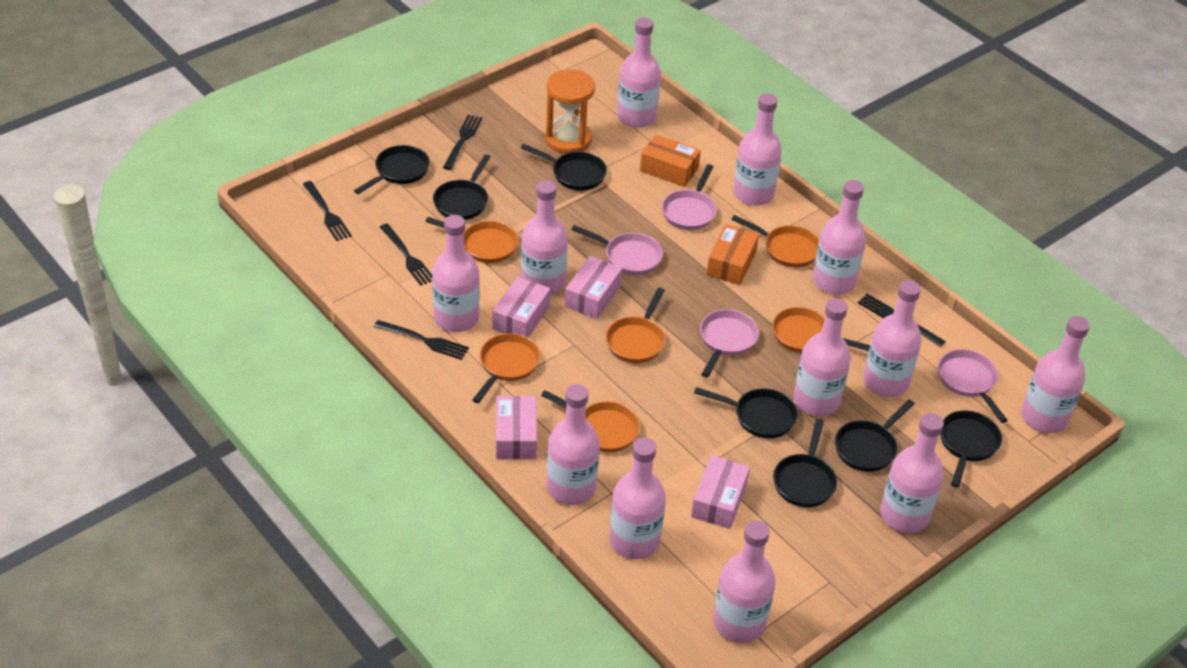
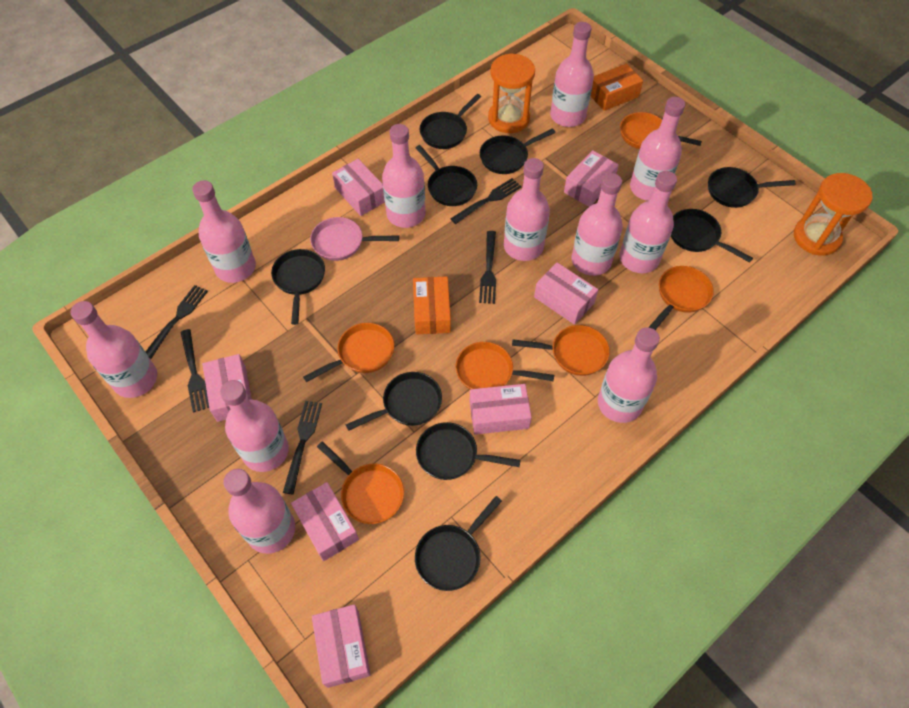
black pan: 7 -> 9
orange hourglass: 1 -> 2
pink bottle: 12 -> 11
pink box: 4 -> 7
pink pan: 4 -> 1

